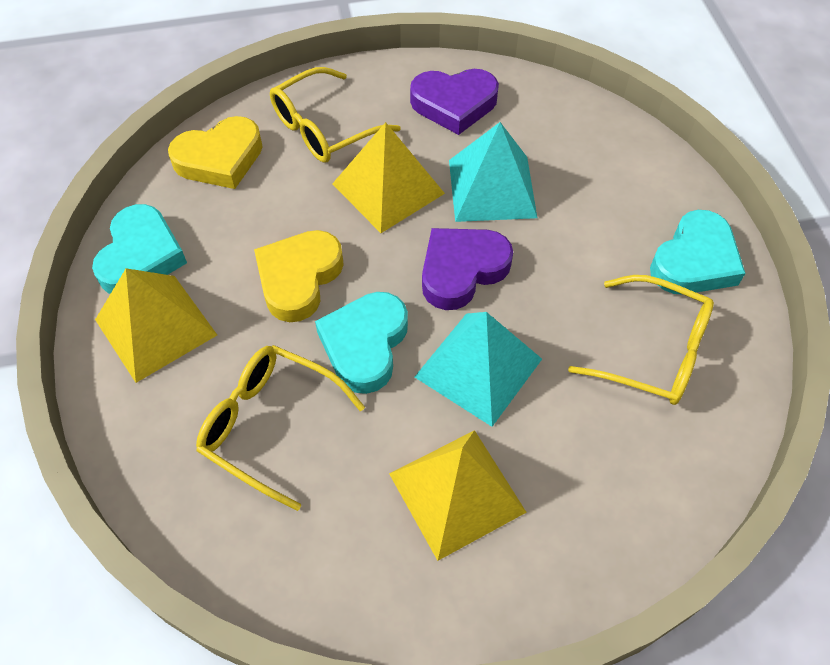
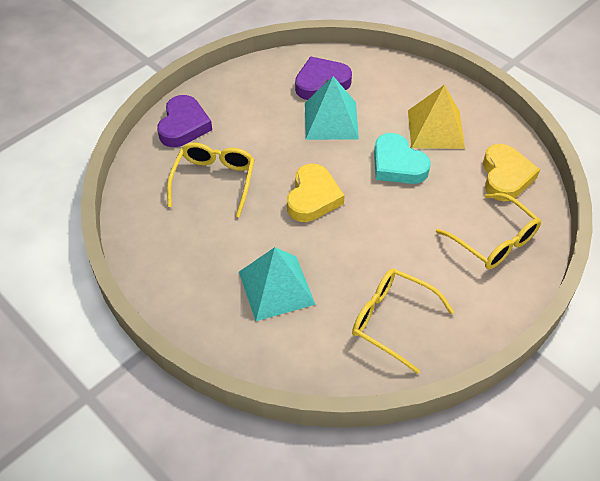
turquoise heart: 3 -> 1
yellow pyramid: 3 -> 1

